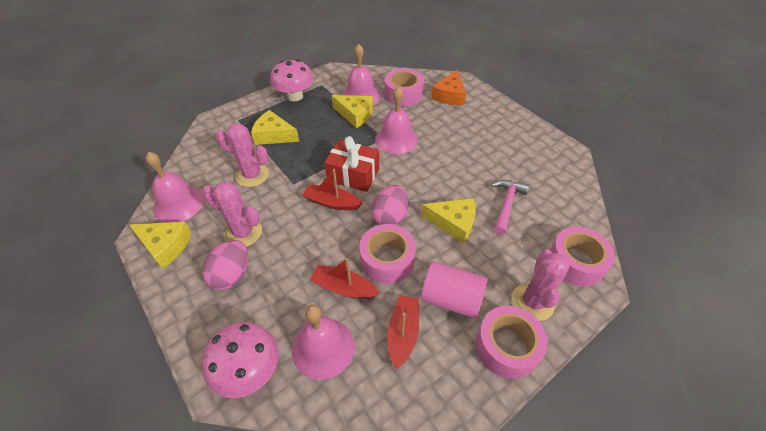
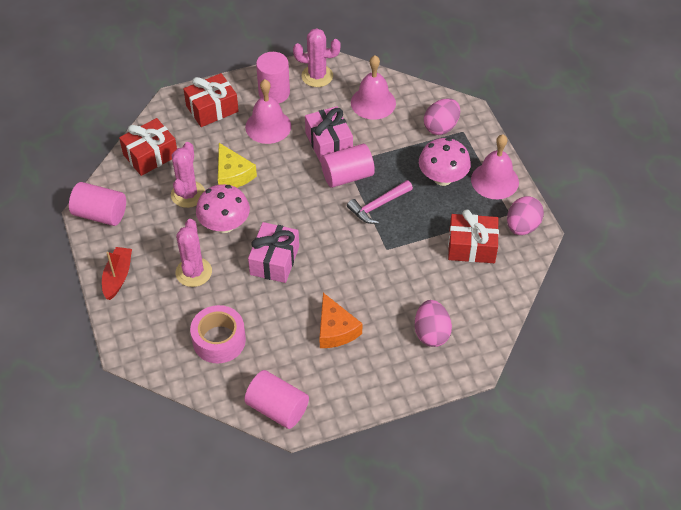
pink bell: 4 -> 3
pink cylinder: 1 -> 4
pink egg: 2 -> 3
pink gift: 0 -> 2
pink tape: 4 -> 1
red boat: 3 -> 1
red gift: 1 -> 3
yellow cheese: 4 -> 1

